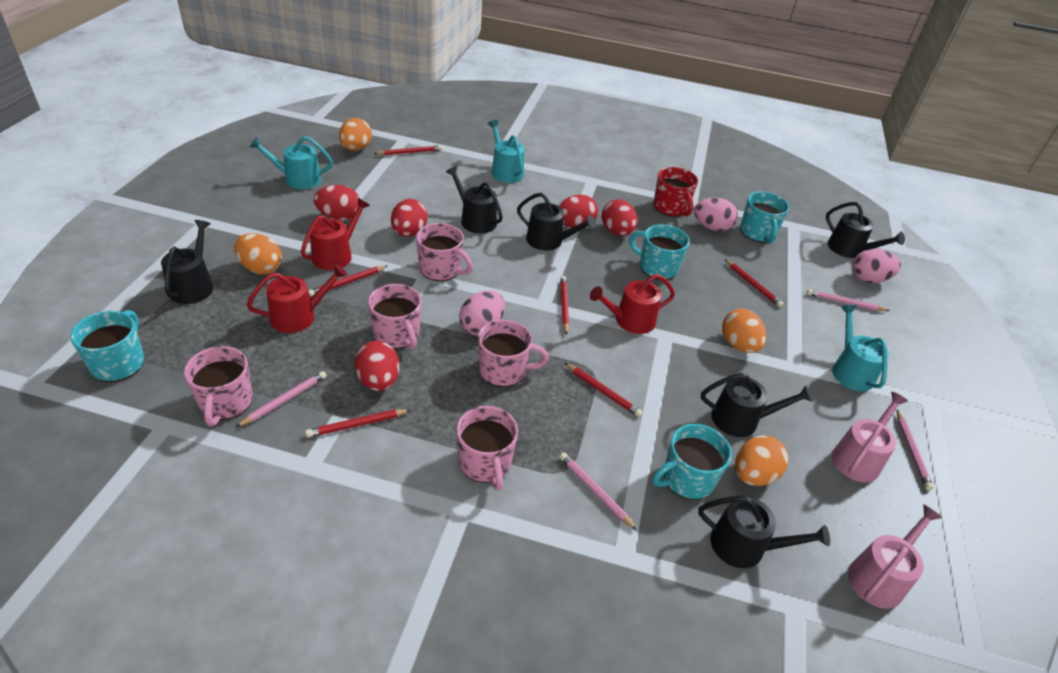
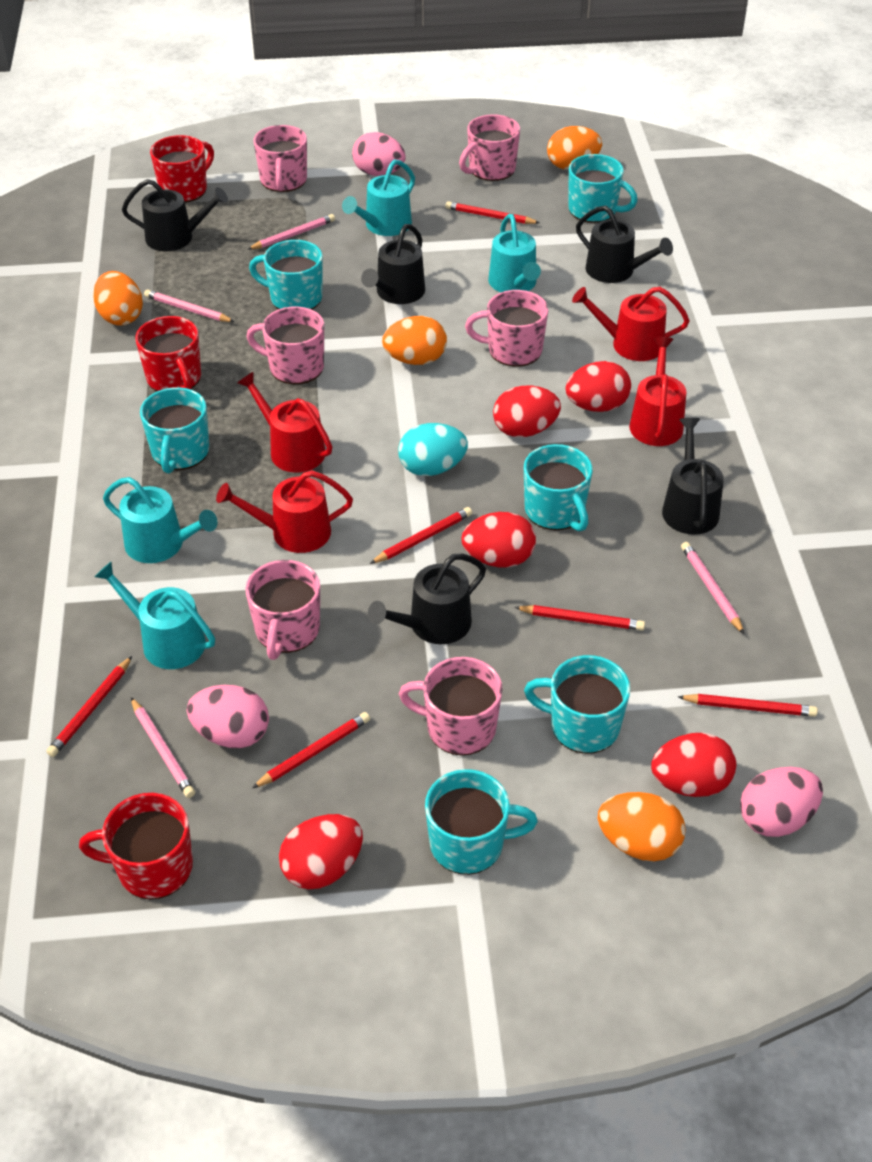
black watering can: 6 -> 5
pink mug: 5 -> 6
pink watering can: 2 -> 0
red mug: 1 -> 3
red watering can: 3 -> 4
turquoise egg: 0 -> 1
turquoise mug: 4 -> 6
turquoise watering can: 3 -> 4

